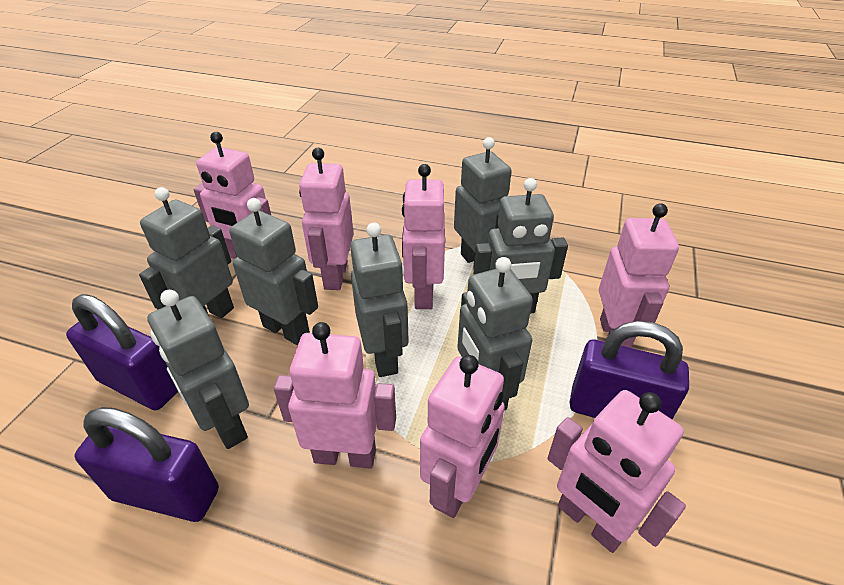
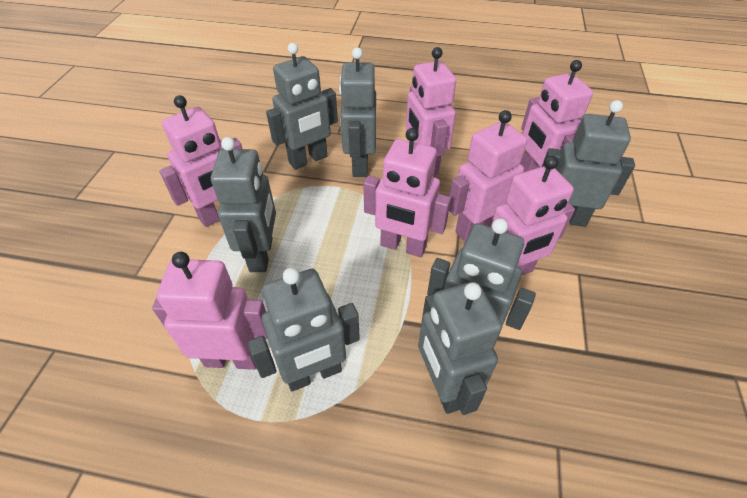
purple padlock: 3 -> 0

